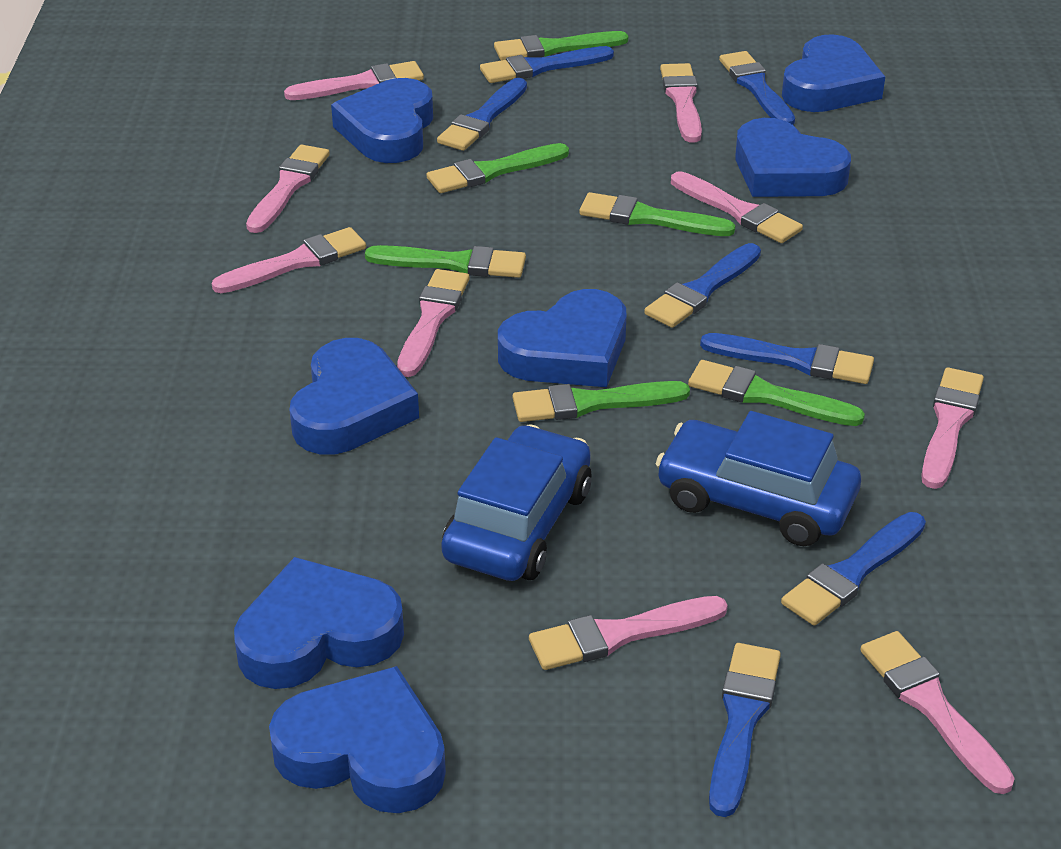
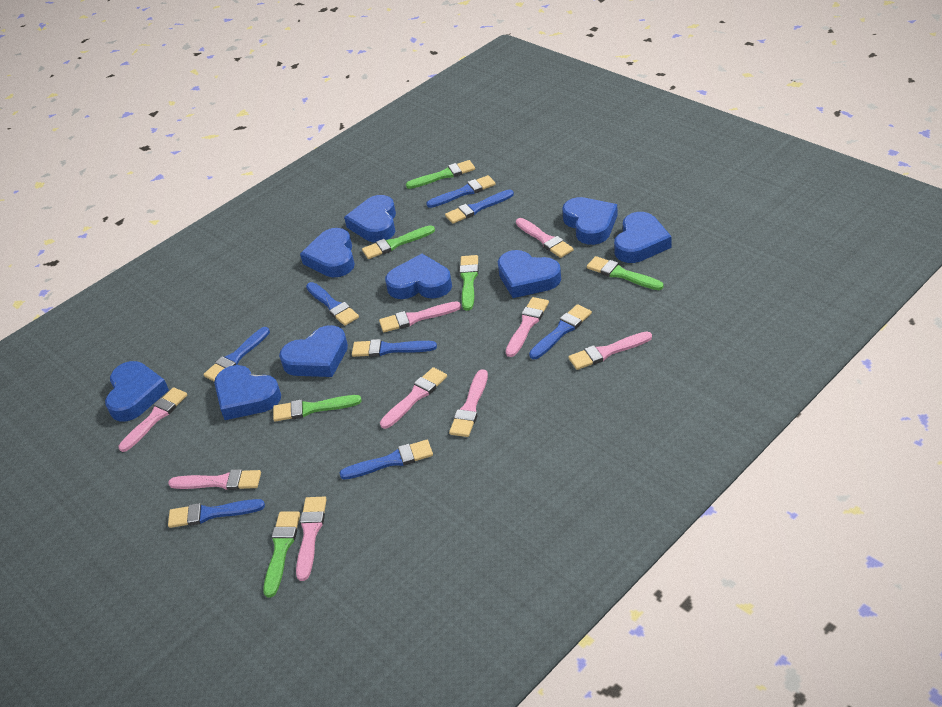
blue brush: 7 -> 8
blue car: 2 -> 0
blue heart: 7 -> 9

